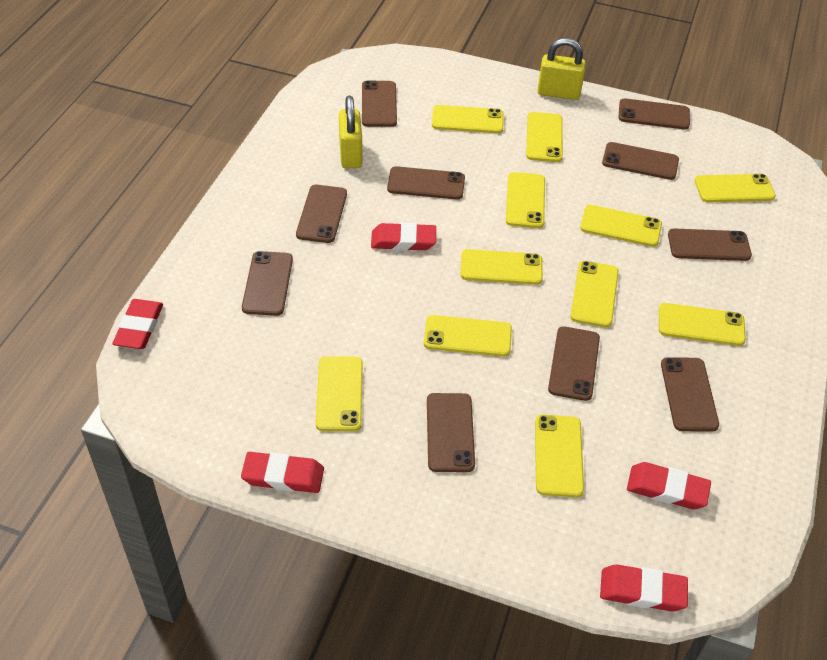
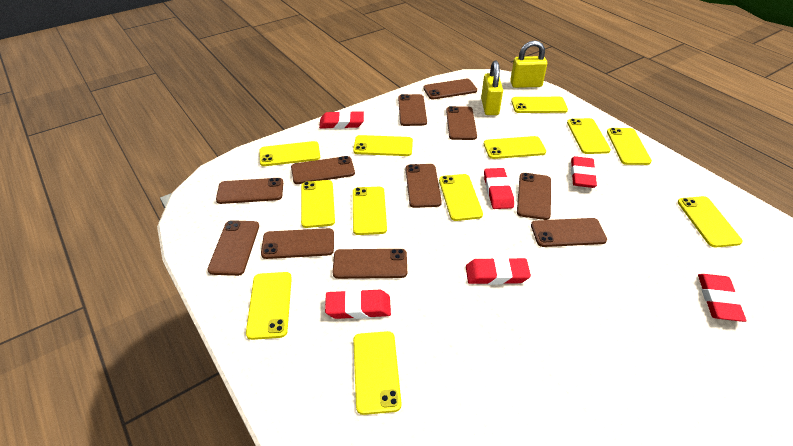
brown phone: 10 -> 11
red eraser: 5 -> 6
yellow phone: 11 -> 12

